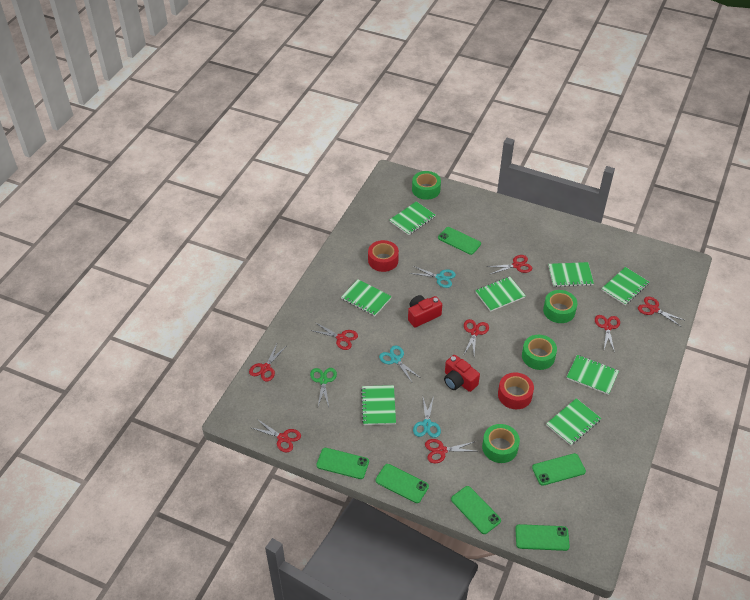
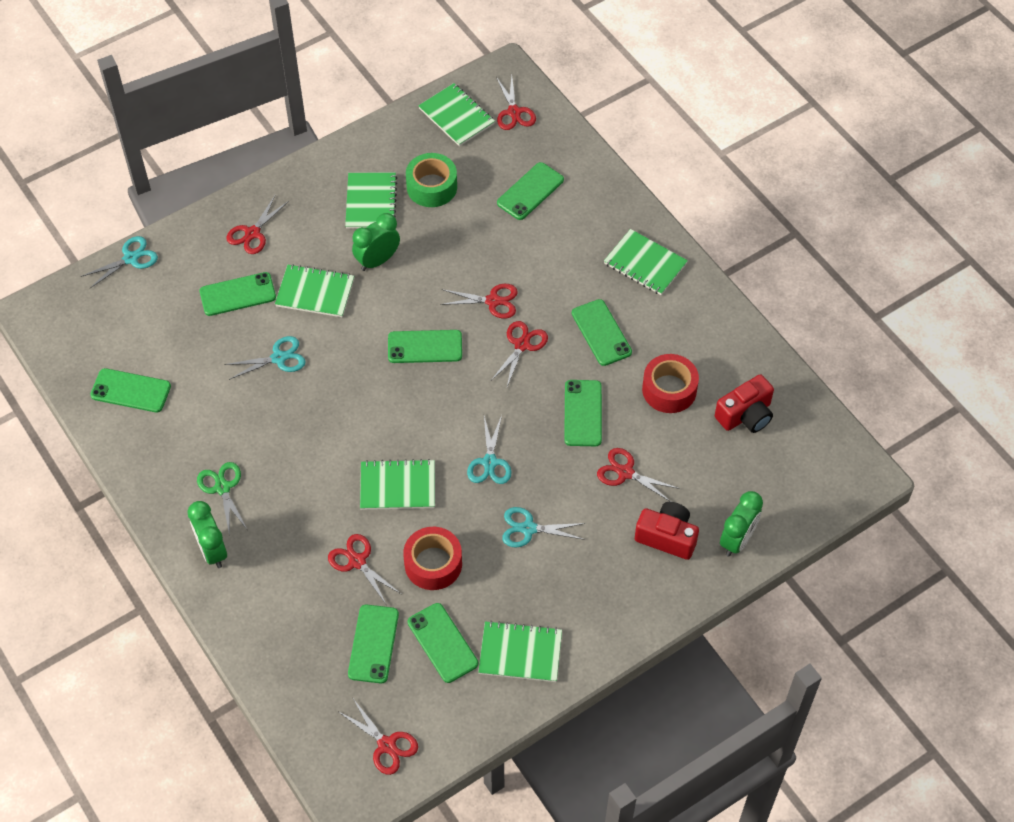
green clock: 0 -> 3
green notebook: 8 -> 6
green phone: 6 -> 8
green tape: 4 -> 1
red scissors: 8 -> 7
turquoise scissors: 3 -> 4

